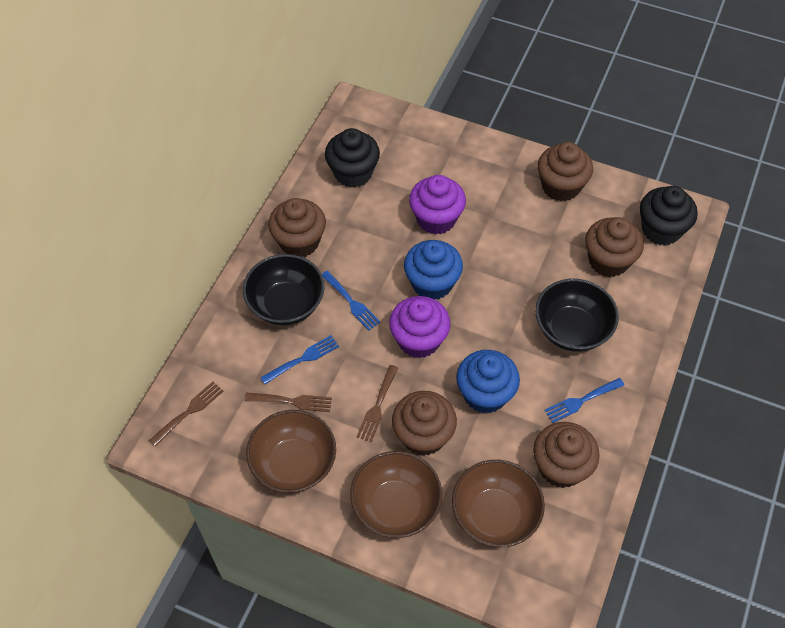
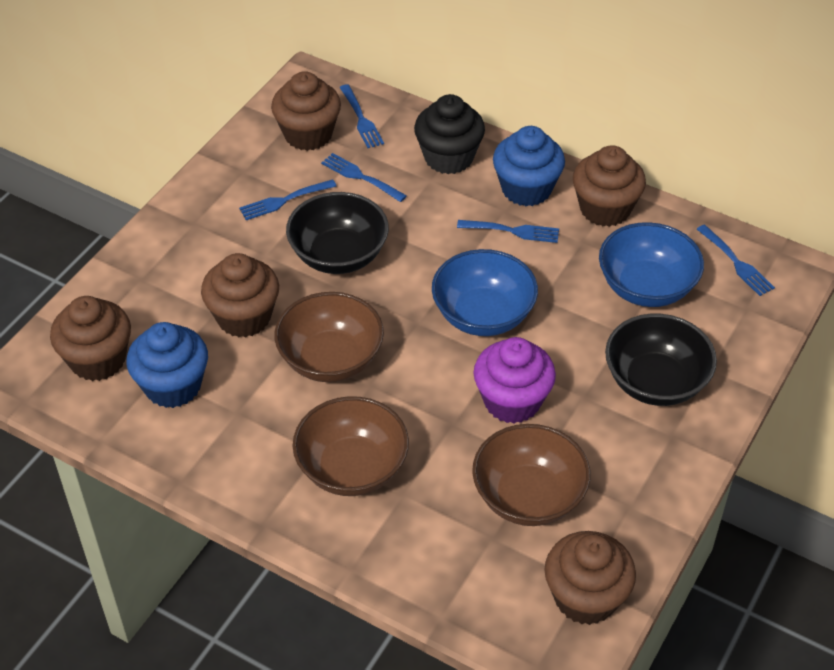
black cupcake: 2 -> 1
blue bowl: 0 -> 2
blue fork: 3 -> 5
brown fork: 3 -> 0
purple cupcake: 2 -> 1

